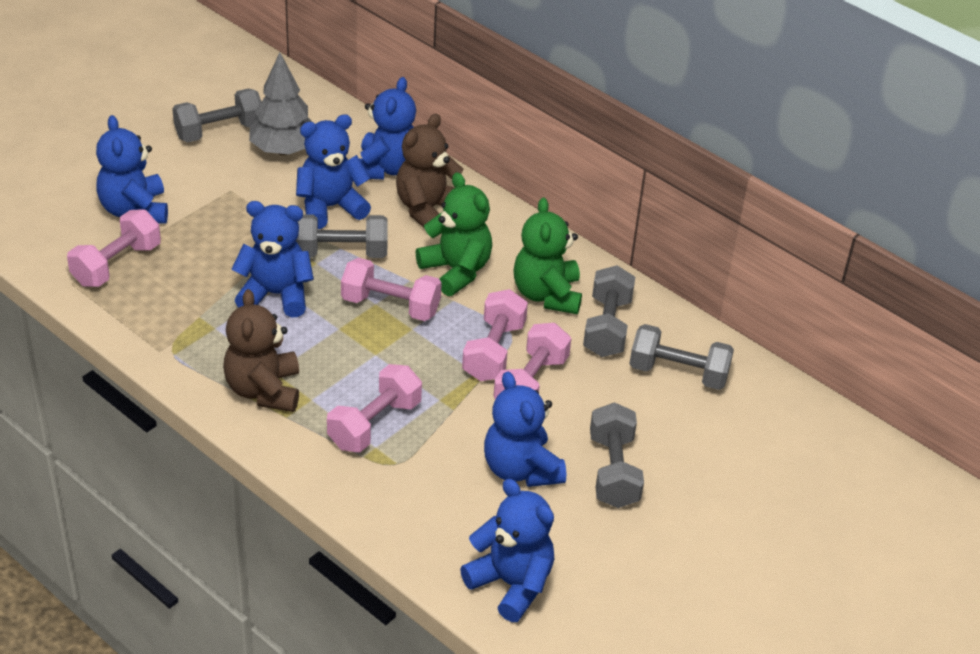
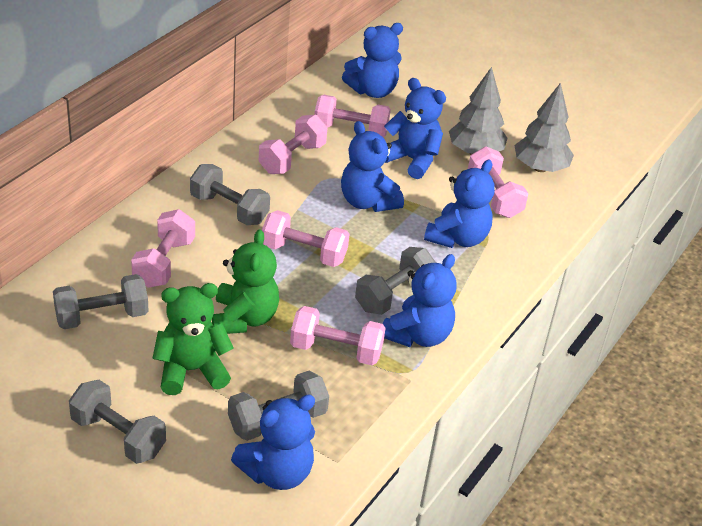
brown teddy bear: 2 -> 0
grey tree: 1 -> 2
pink dumbbell: 5 -> 6

